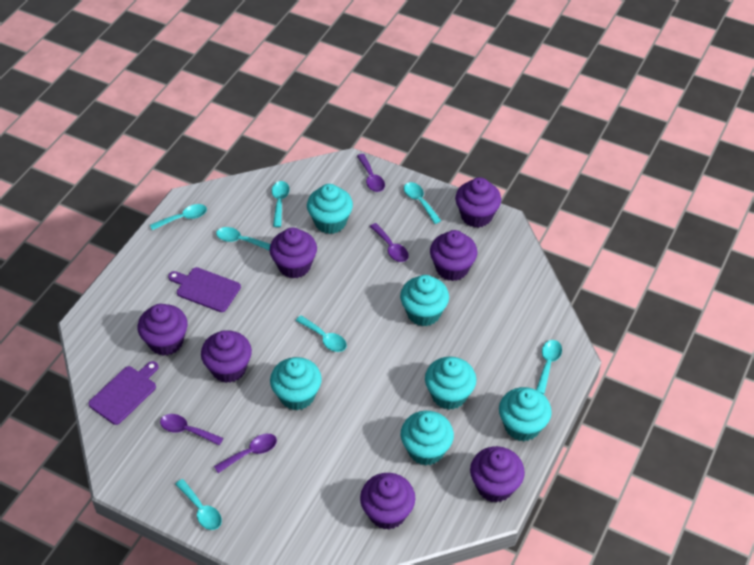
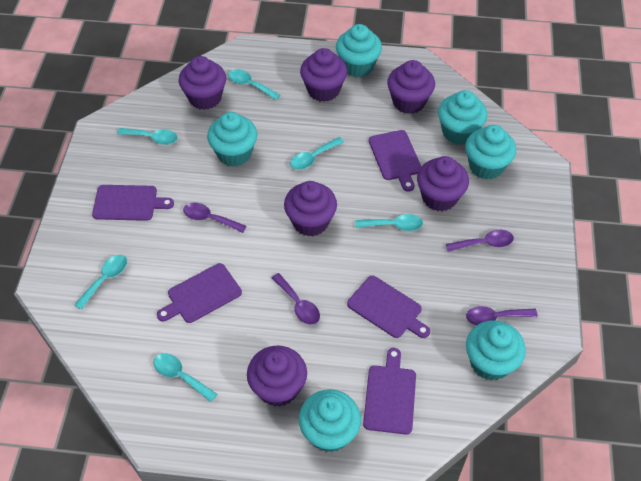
purple cupcake: 7 -> 6
purple cutting board: 2 -> 5
turquoise spoon: 7 -> 6

